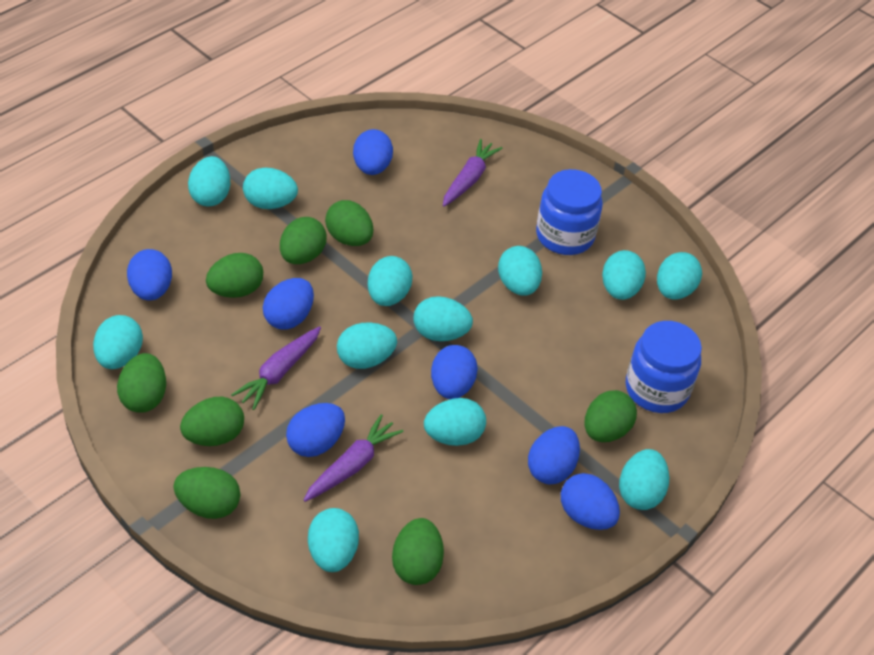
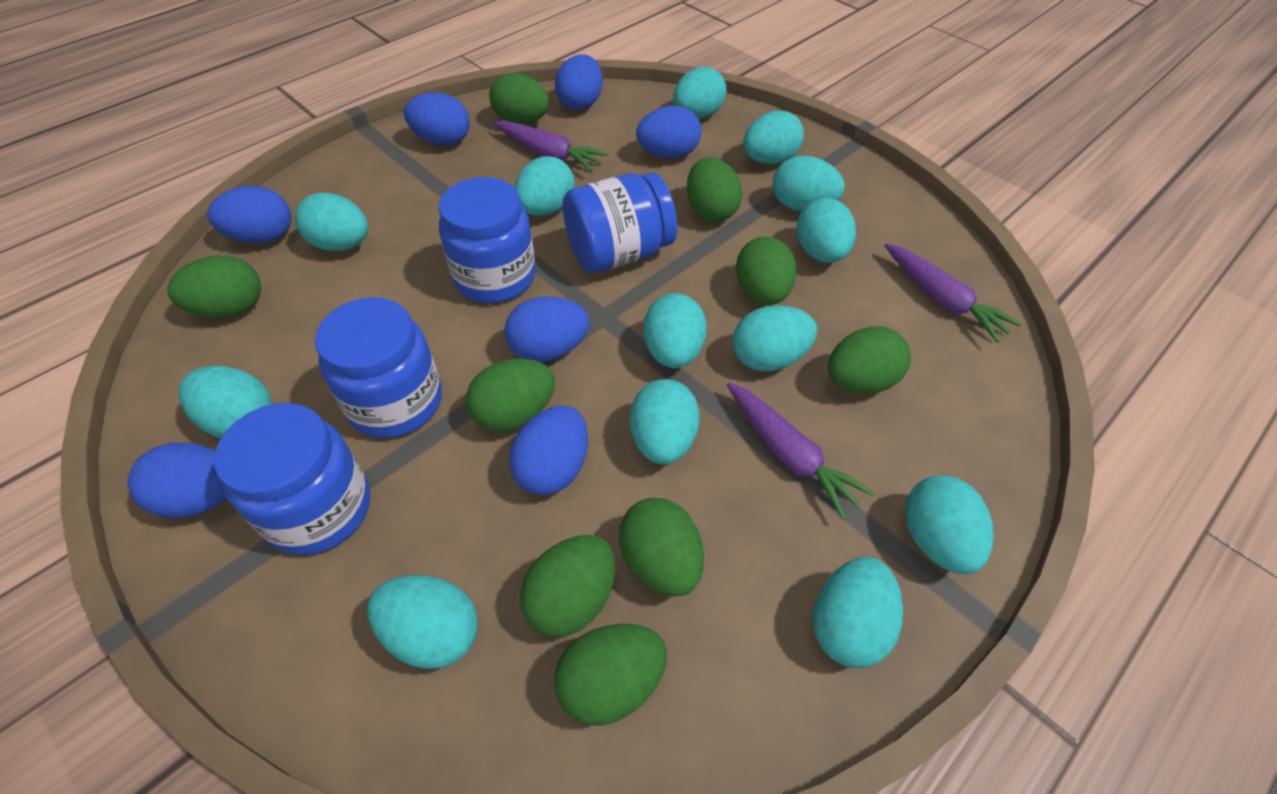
blue jar: 2 -> 4
green egg: 8 -> 9
turquoise egg: 12 -> 13

